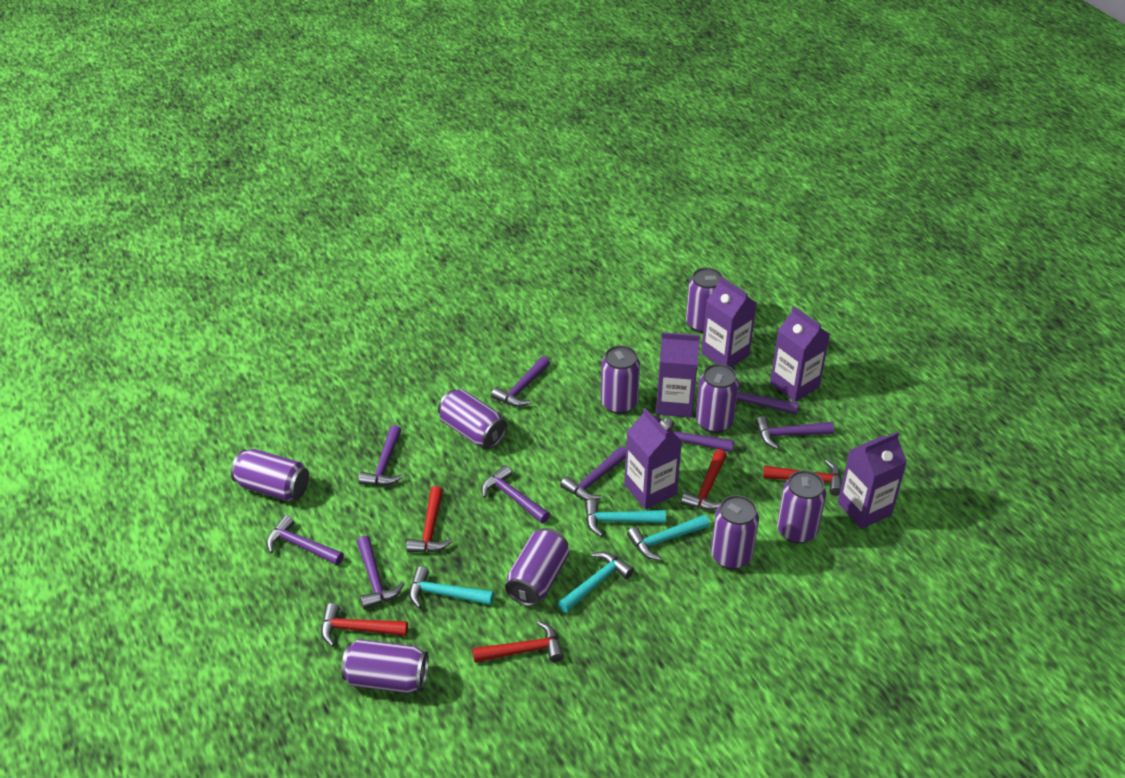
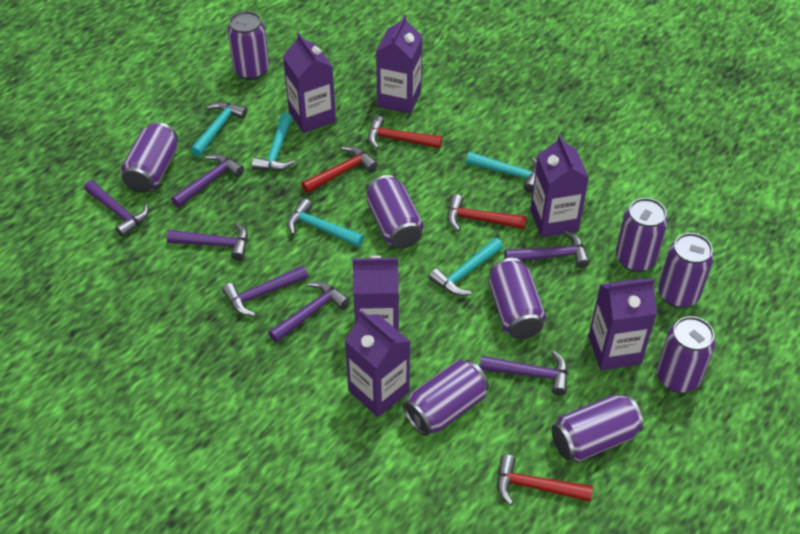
purple carton: 5 -> 6
purple hammer: 9 -> 7
red hammer: 5 -> 4
turquoise hammer: 4 -> 5

